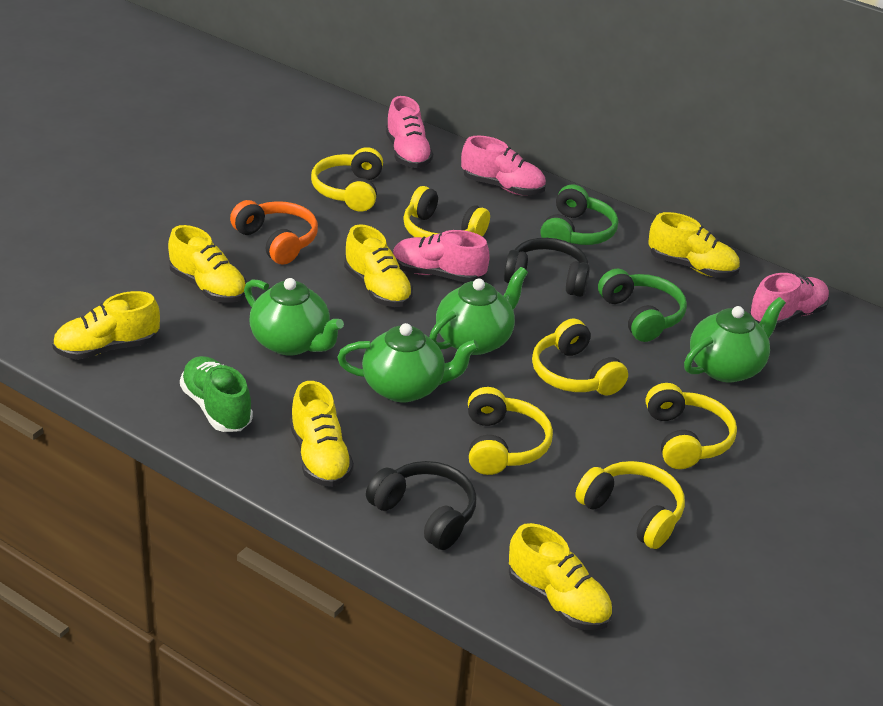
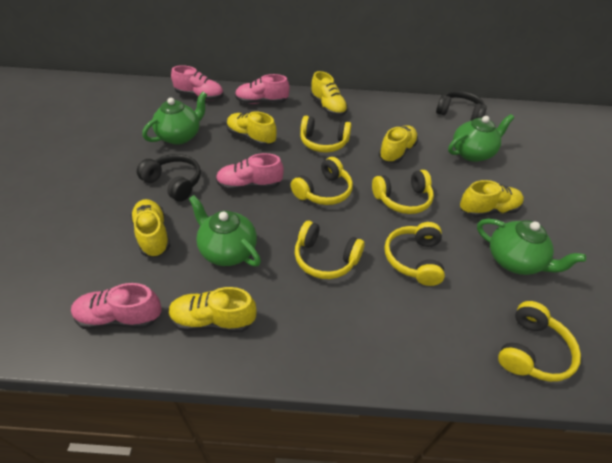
green headphones: 2 -> 0
green shoe: 1 -> 0
orange headphones: 1 -> 0

